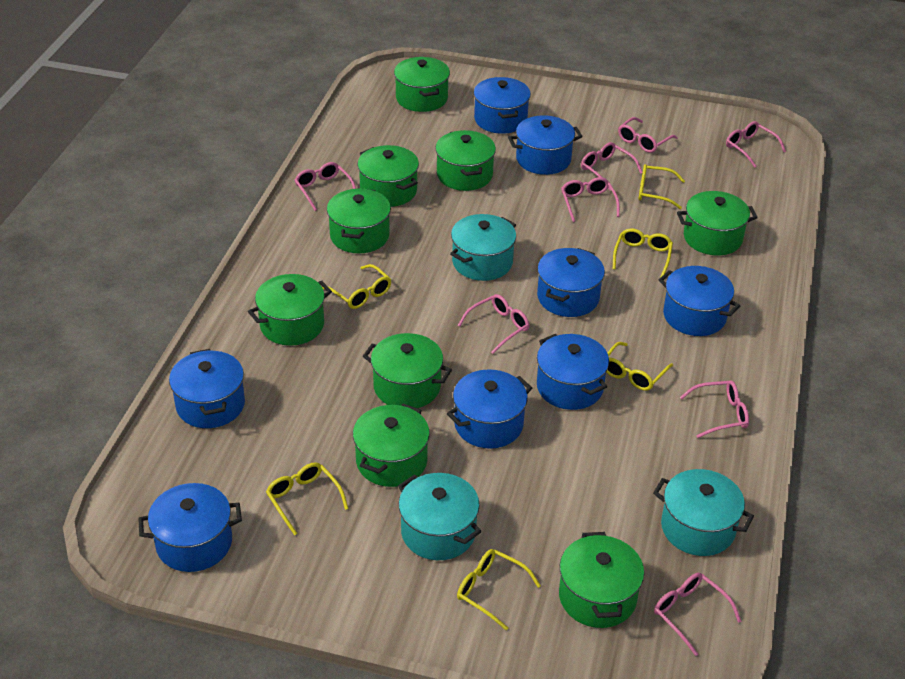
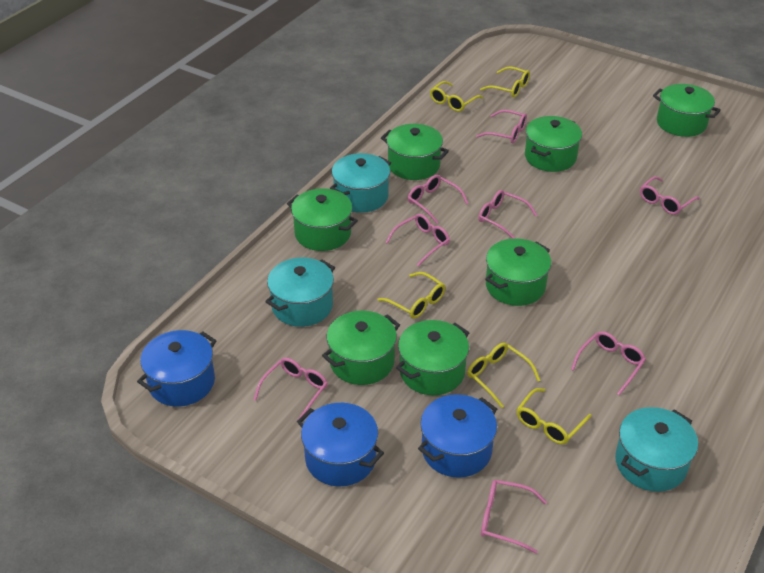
blue pot: 8 -> 3
green pot: 9 -> 7
yellow glasses: 6 -> 5

